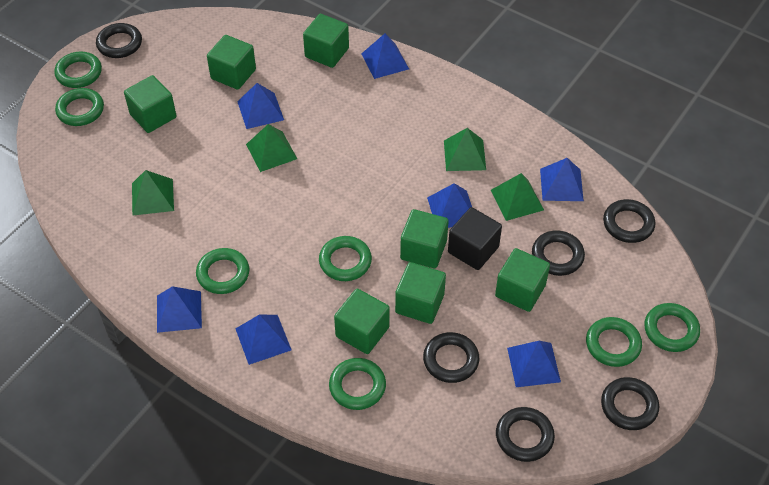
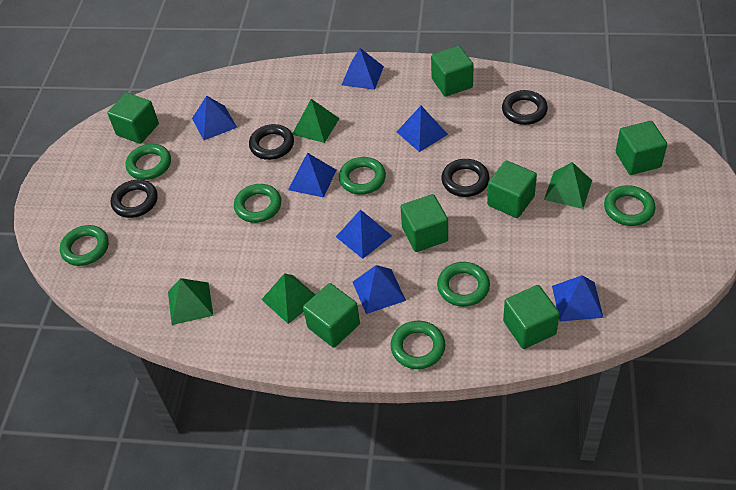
black cube: 1 -> 0
black ring: 6 -> 4

